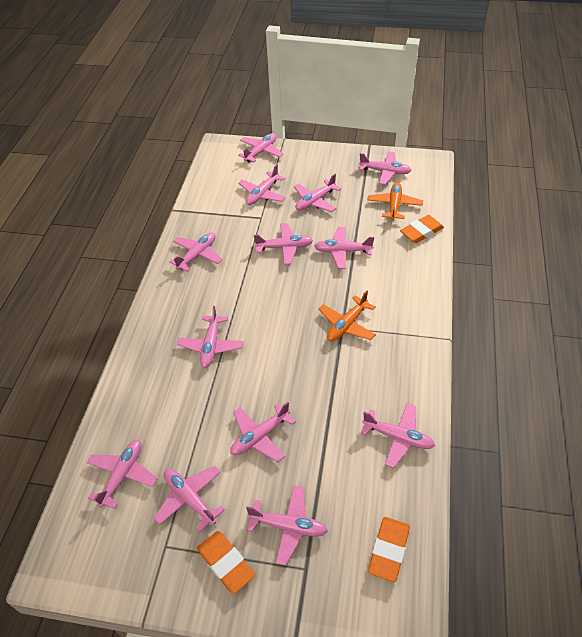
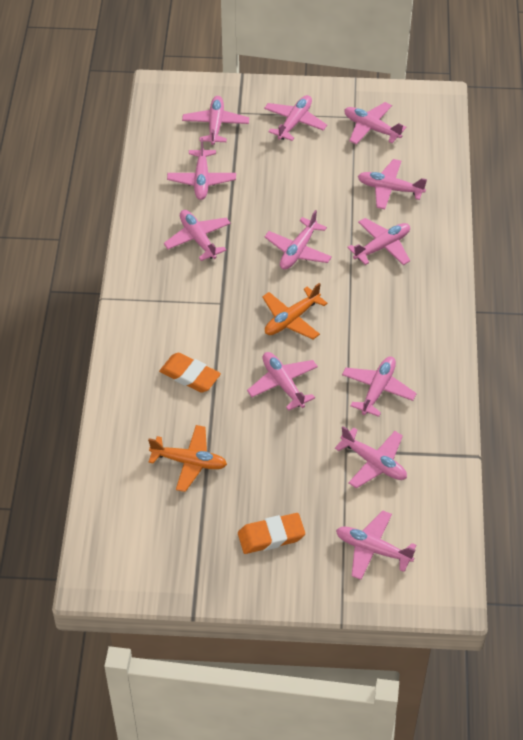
orange eraser: 3 -> 2
pink plane: 13 -> 12

